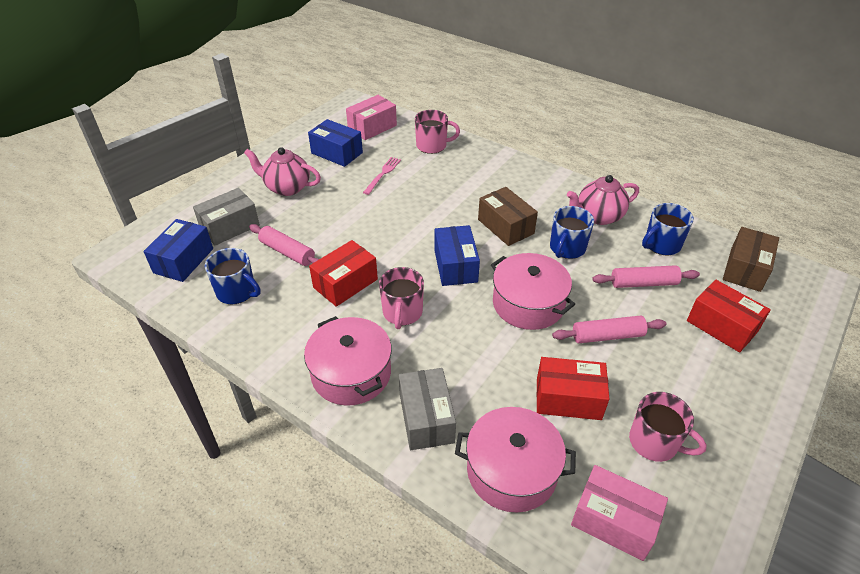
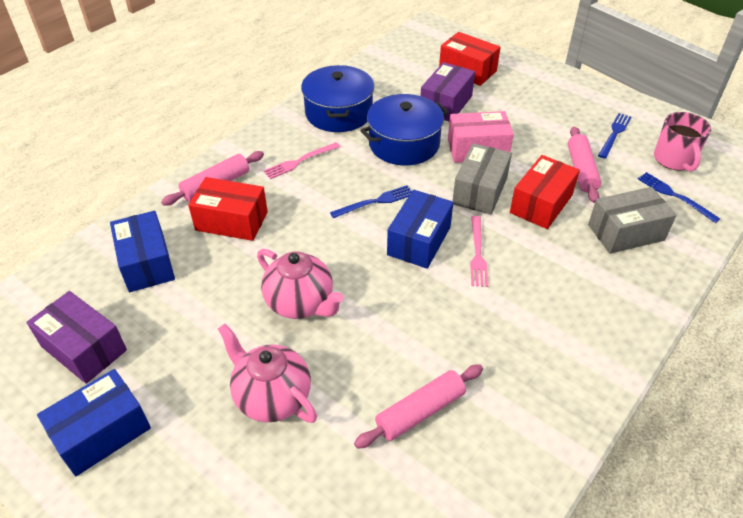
blue fork: 0 -> 3
blue mug: 3 -> 0
blue pot: 0 -> 2
brown box: 2 -> 0
pink box: 2 -> 1
pink fork: 1 -> 2
pink mug: 3 -> 1
pink pot: 3 -> 0
purple box: 0 -> 2

